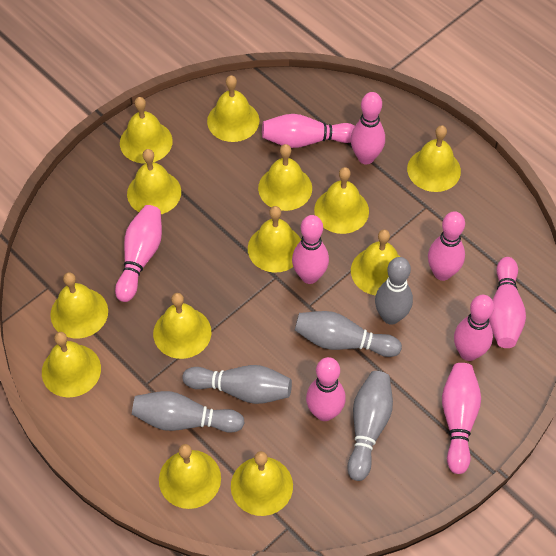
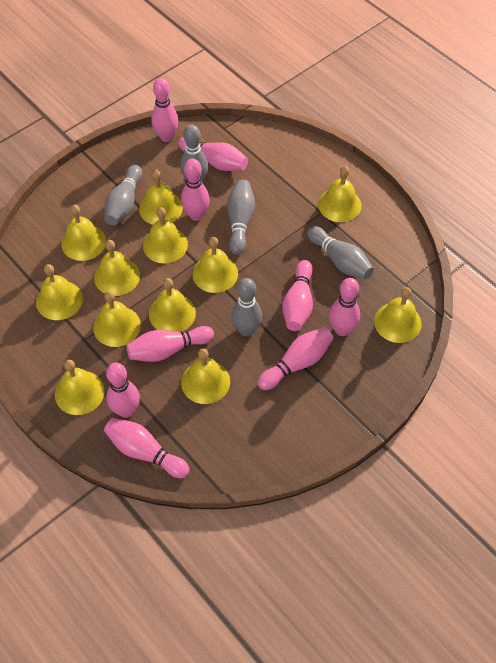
yellow bell: 13 -> 12

